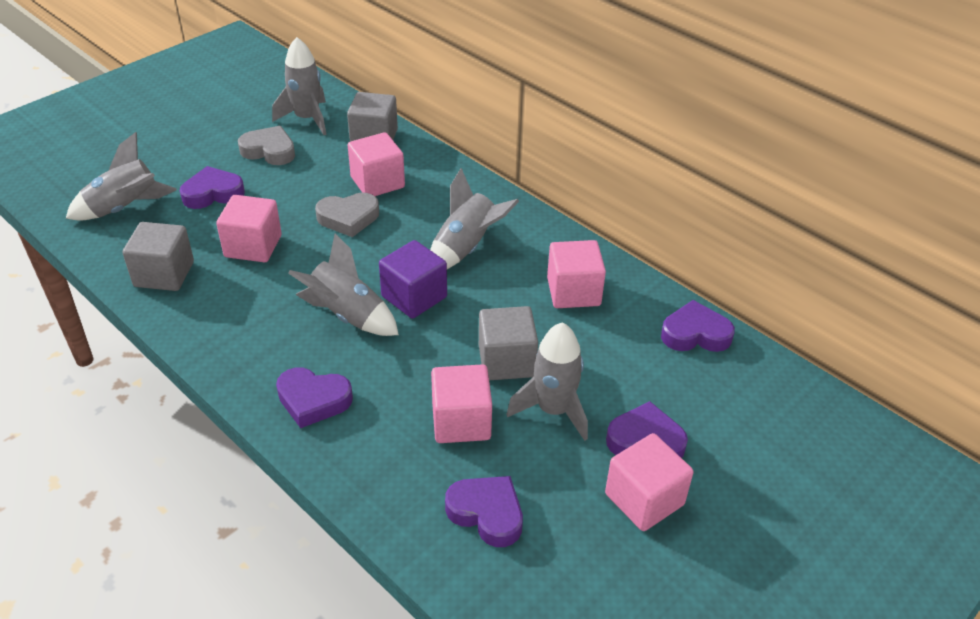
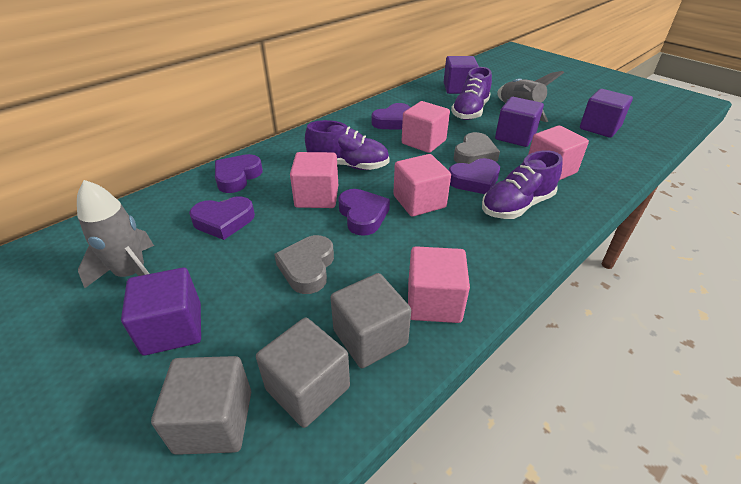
grey rocket: 5 -> 2
purple cube: 1 -> 4
purple shoe: 0 -> 3

